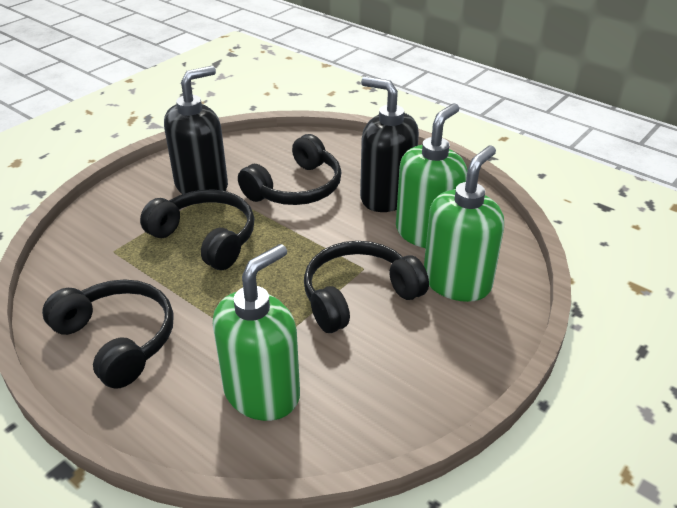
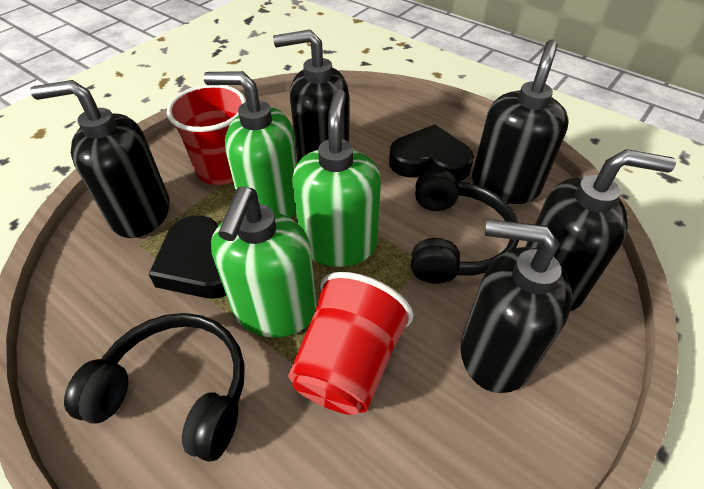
black headphones: 4 -> 2
black heart: 0 -> 2
black soap dispenser: 2 -> 5
red cup: 0 -> 2

